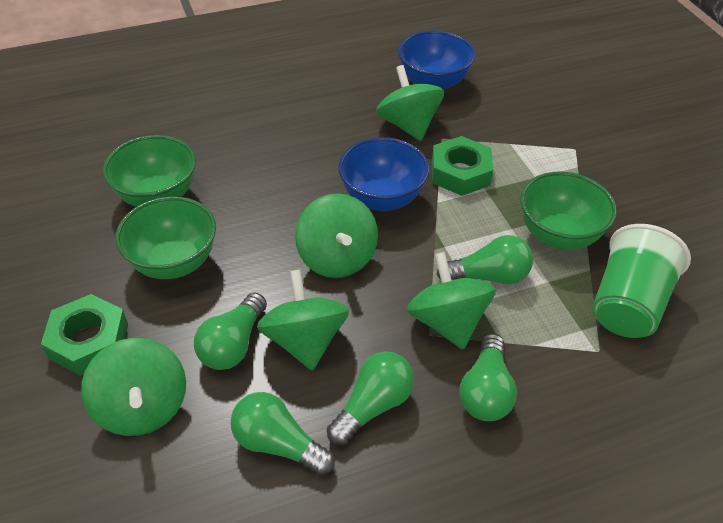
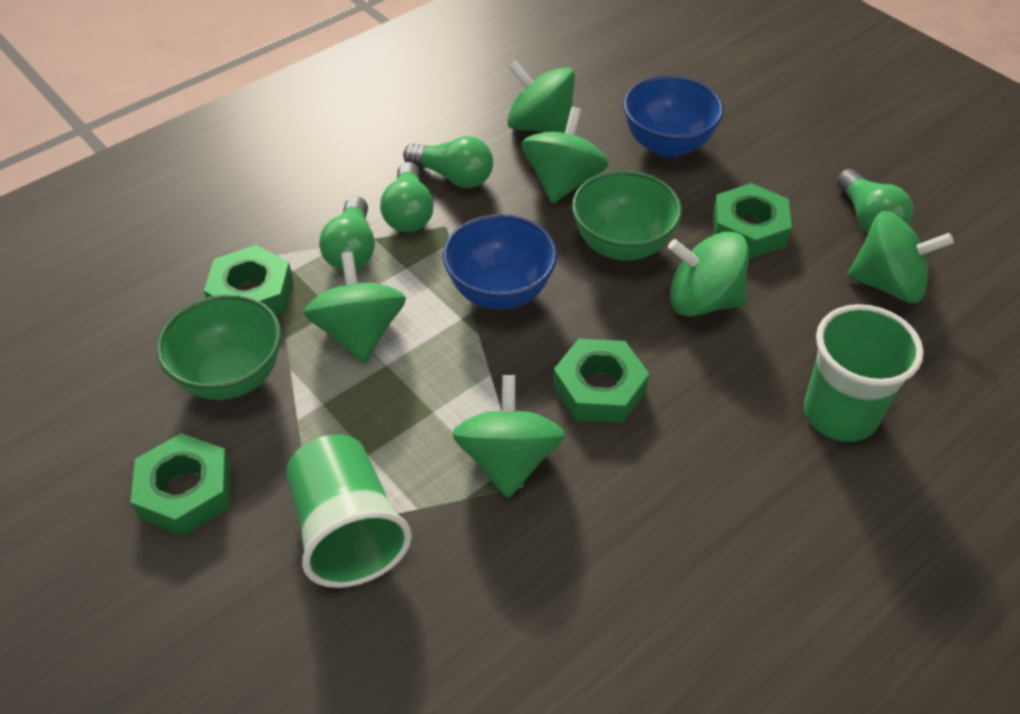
green bowl: 3 -> 2
green cup: 1 -> 2
green light bulb: 5 -> 4
green nut: 2 -> 4
green spinning top: 5 -> 6

